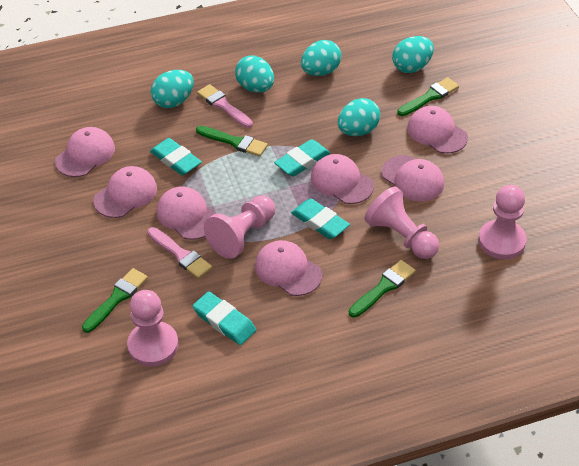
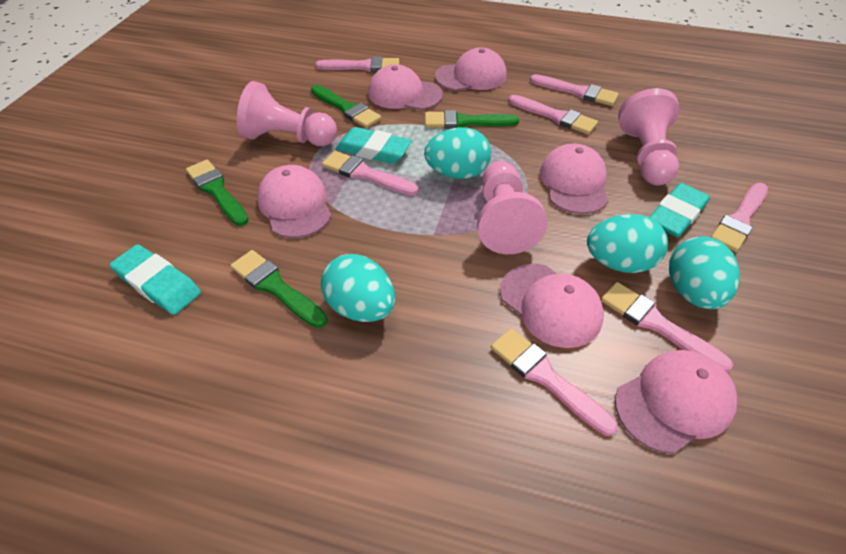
pink brush: 2 -> 7
pink cap: 7 -> 6
pink pawn: 4 -> 3
turquoise egg: 5 -> 4
turquoise eraser: 4 -> 3

